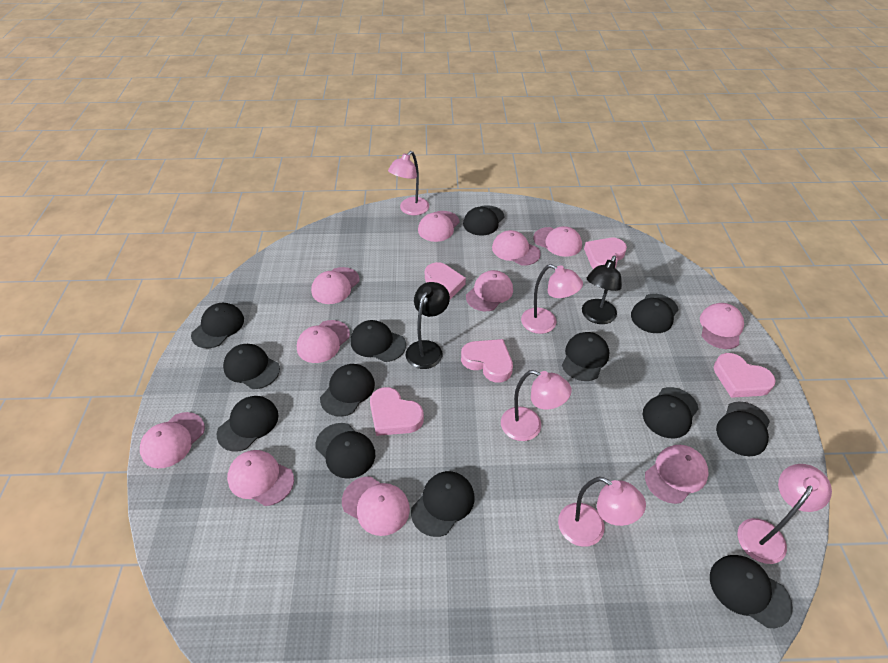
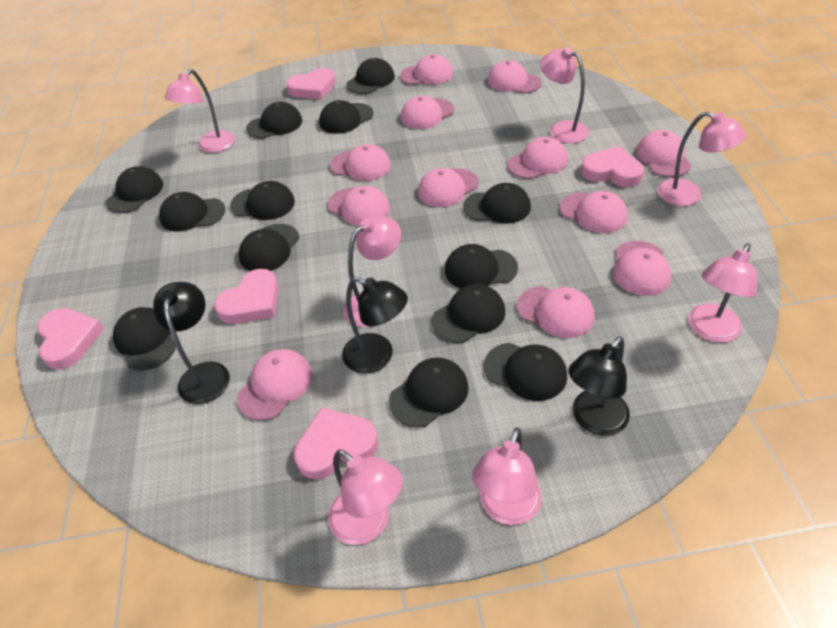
black lamp: 2 -> 3
pink cap: 11 -> 12
pink lamp: 5 -> 7

